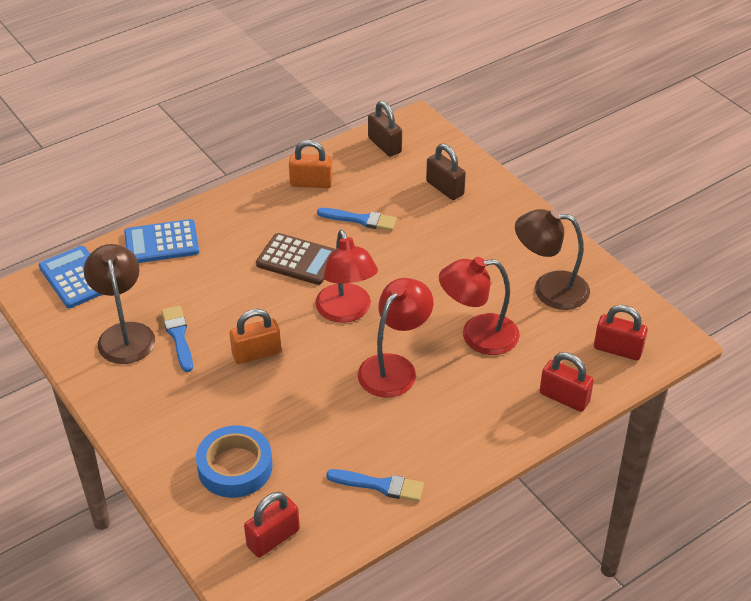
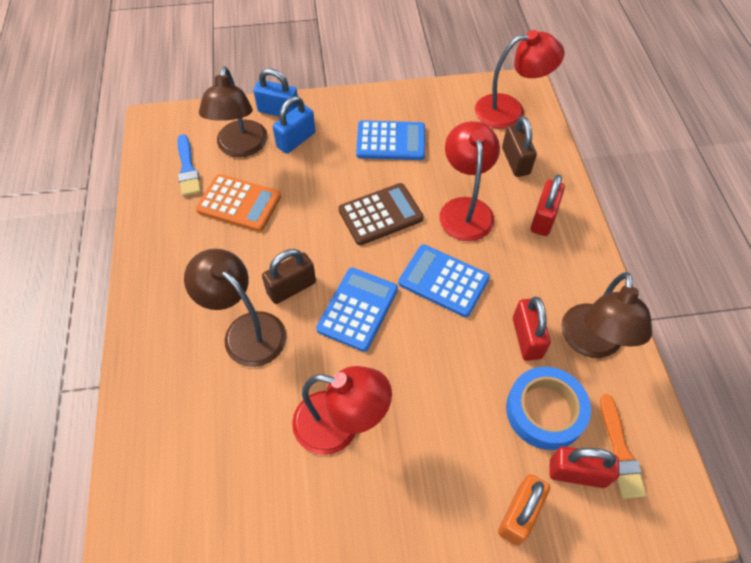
blue brush: 3 -> 1
blue calculator: 2 -> 3
blue padlock: 0 -> 2
brown lamp: 2 -> 3
orange brush: 0 -> 1
orange calculator: 0 -> 1
orange padlock: 2 -> 1

